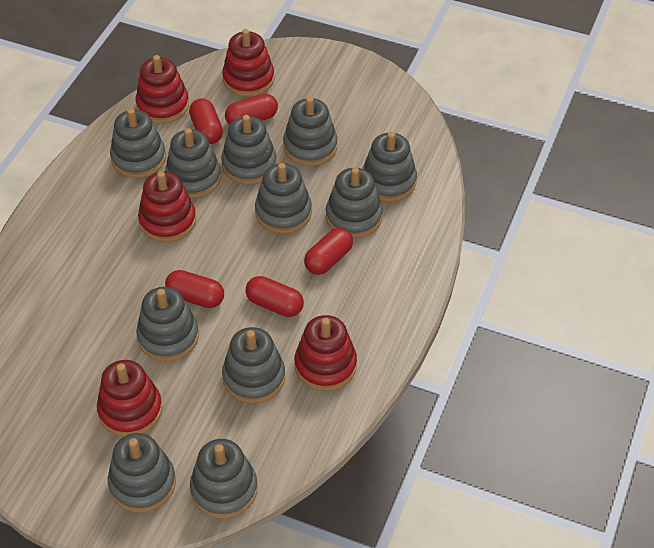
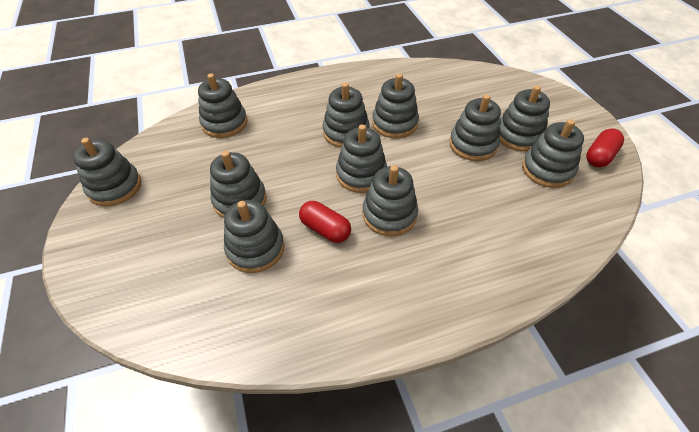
red capsule: 5 -> 2
red stacking toy: 5 -> 0

